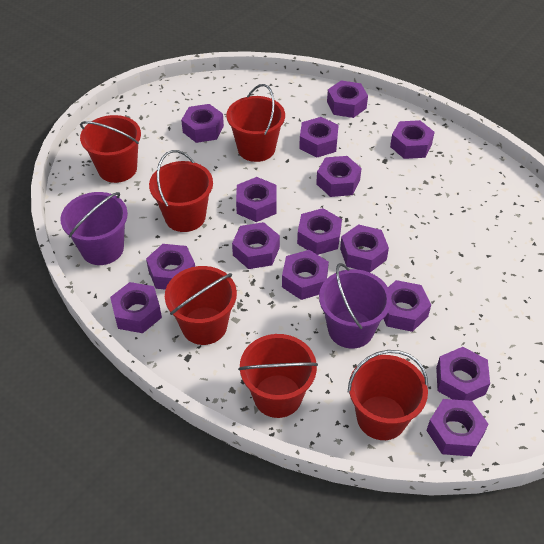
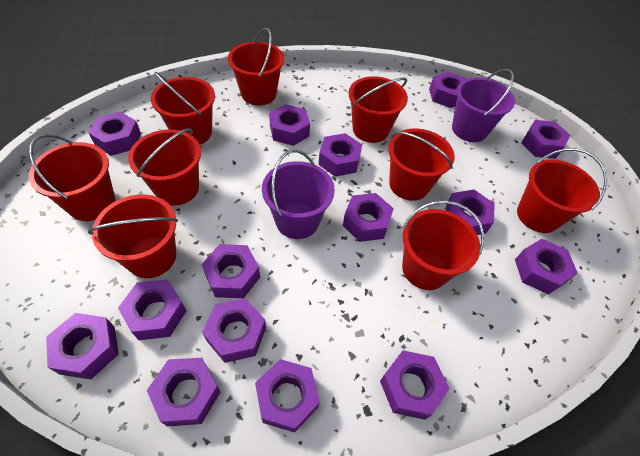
red bucket: 6 -> 9

